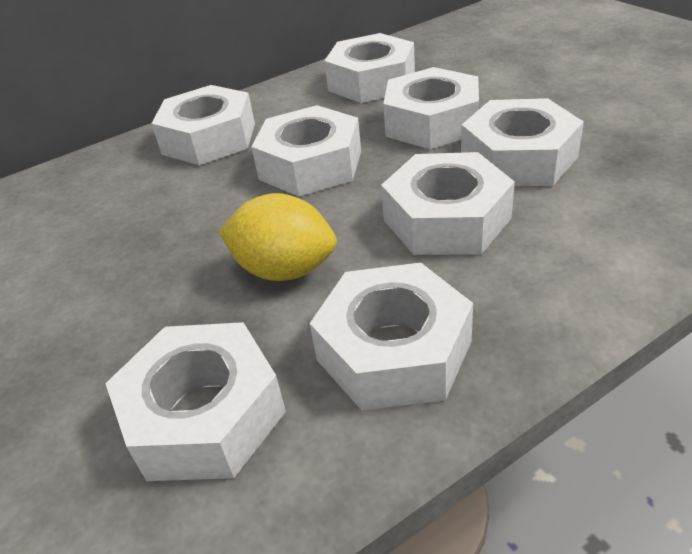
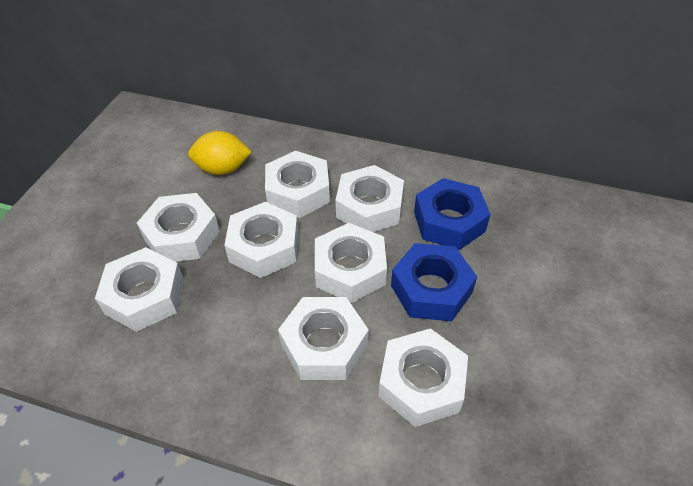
blue nut: 0 -> 2

